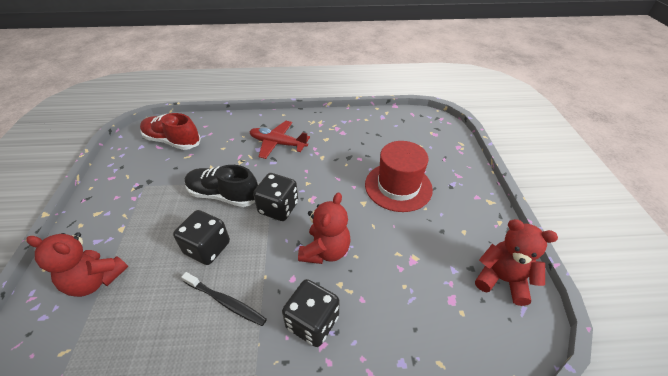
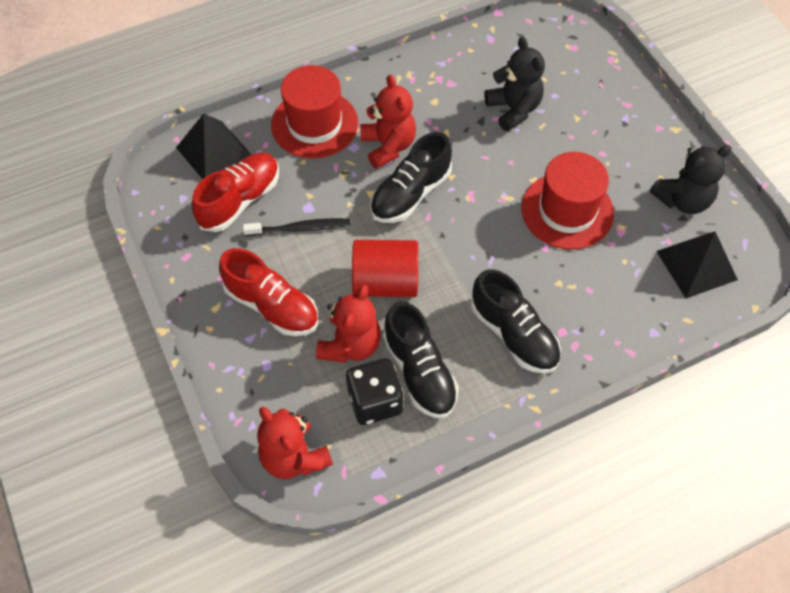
black dice: 3 -> 1
black pyramid: 0 -> 2
black shoe: 1 -> 3
black teddy bear: 0 -> 2
red cylinder: 0 -> 1
red hat: 1 -> 2
red plane: 1 -> 0
red shoe: 1 -> 2

